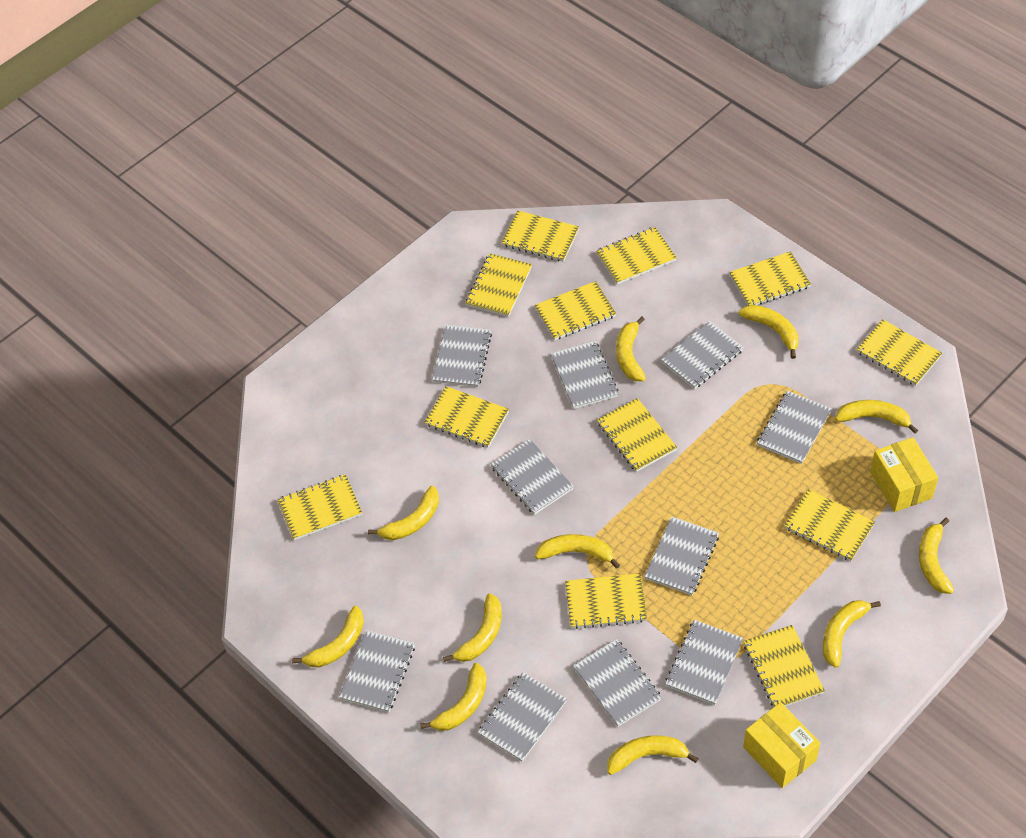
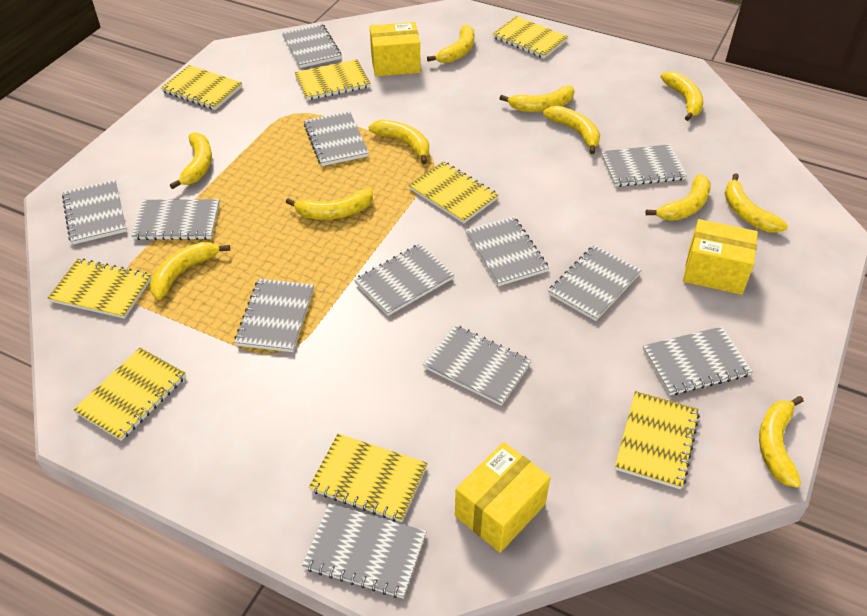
grey notebook: 10 -> 12
yellow box: 2 -> 3
yellow notebook: 12 -> 8

